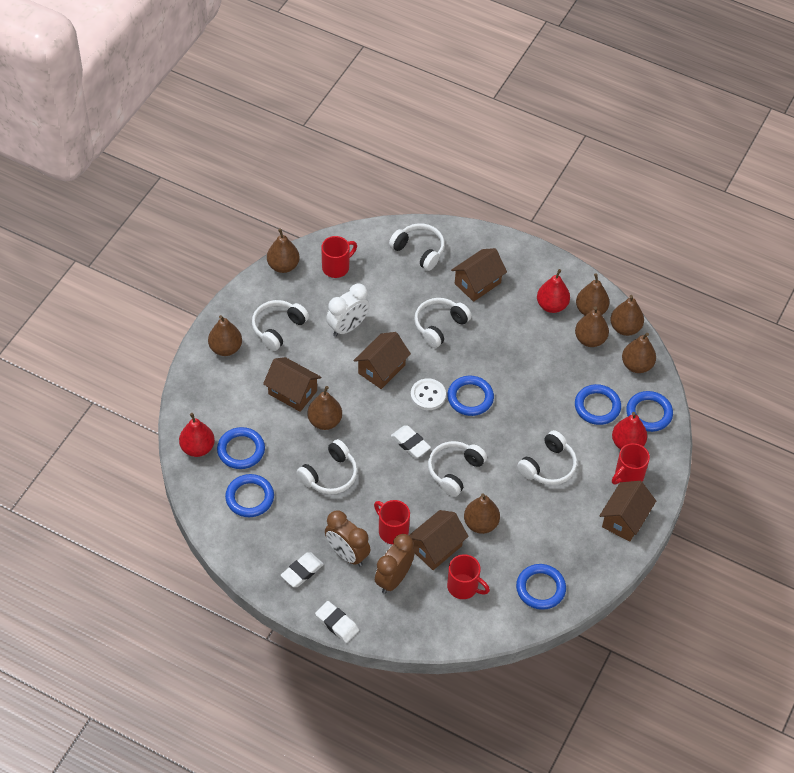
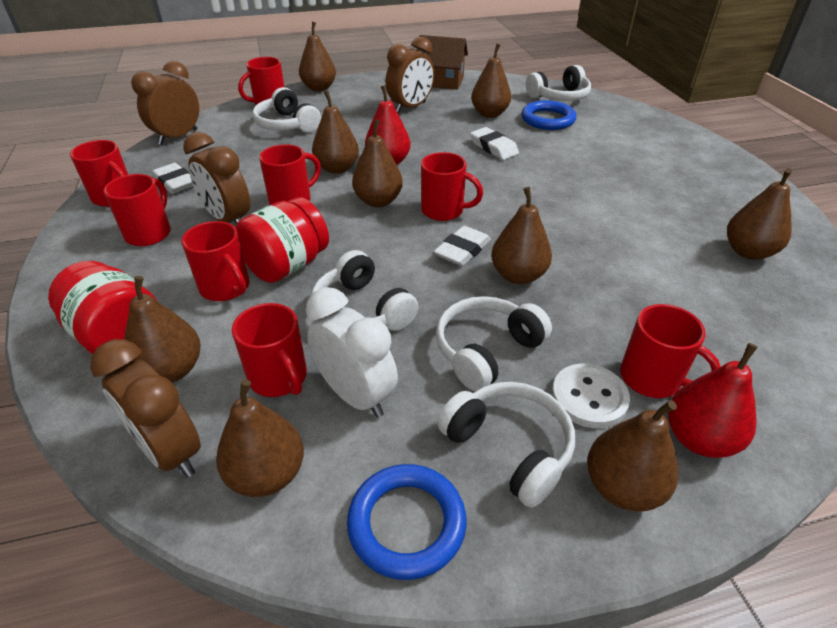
blue ring: 6 -> 2
brown clock: 2 -> 4
brown house: 5 -> 1
brown pear: 8 -> 9
red jar: 0 -> 2
red mug: 4 -> 8
red pear: 3 -> 2
white headphones: 6 -> 5

